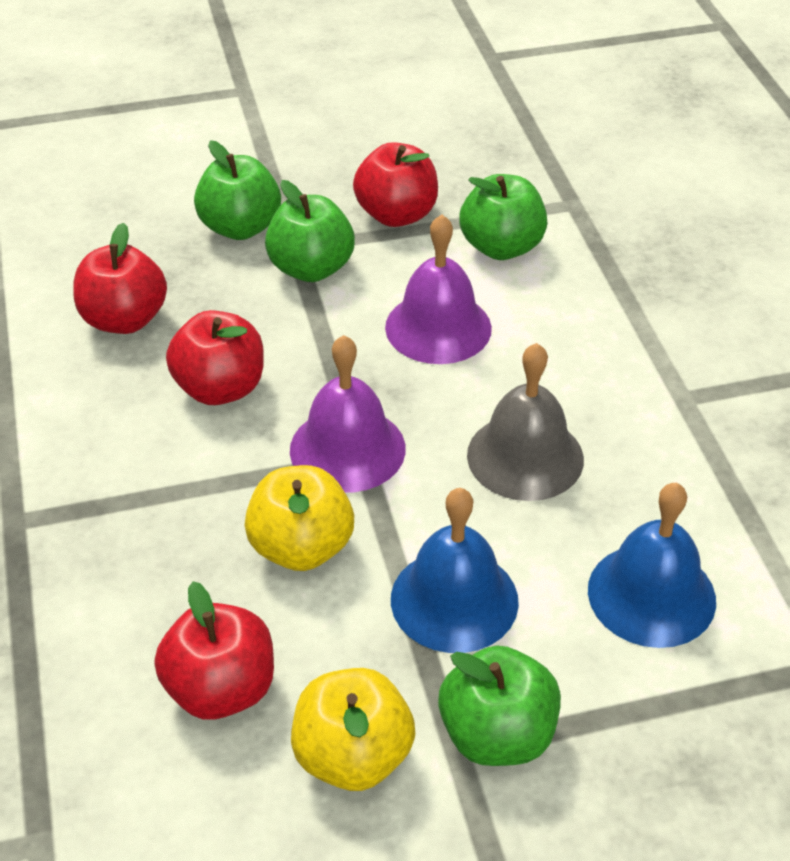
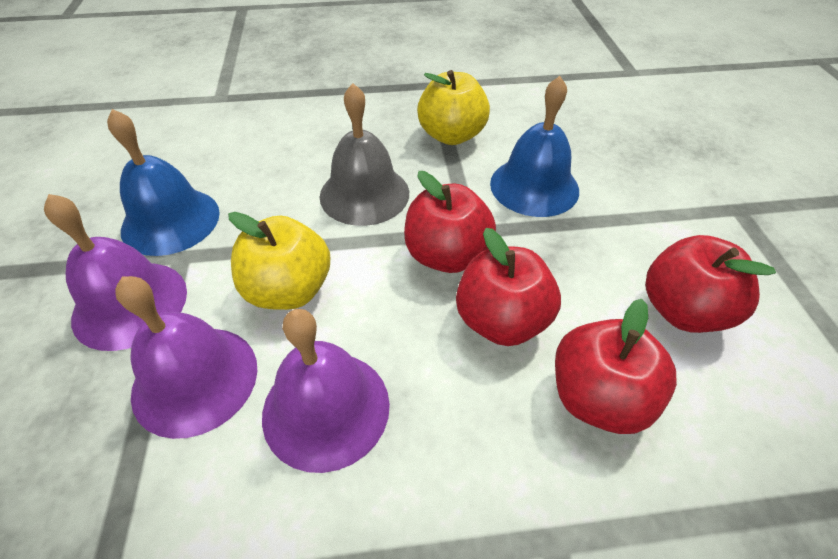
green apple: 4 -> 0
purple bell: 2 -> 3

